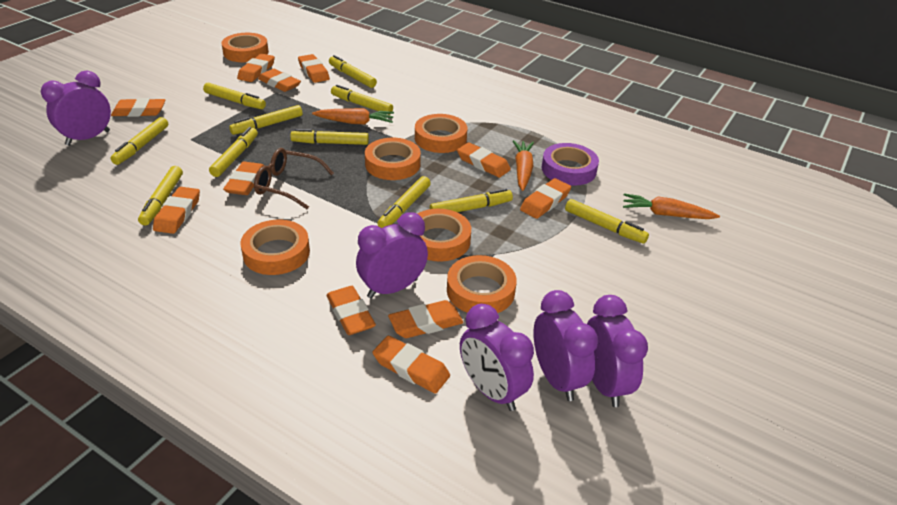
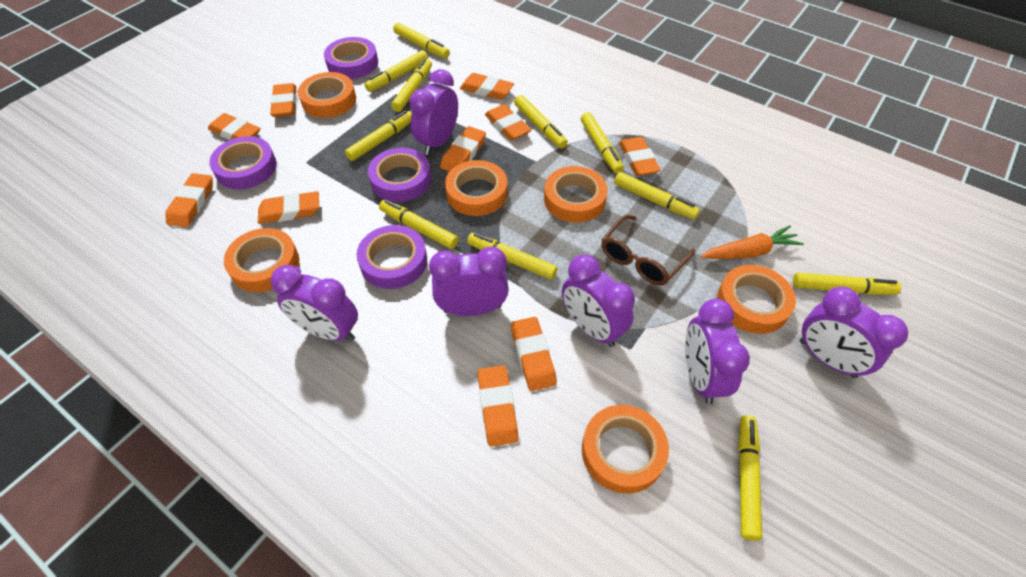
orange carrot: 3 -> 1
orange eraser: 11 -> 10
purple clock: 5 -> 6
purple tape: 1 -> 4

